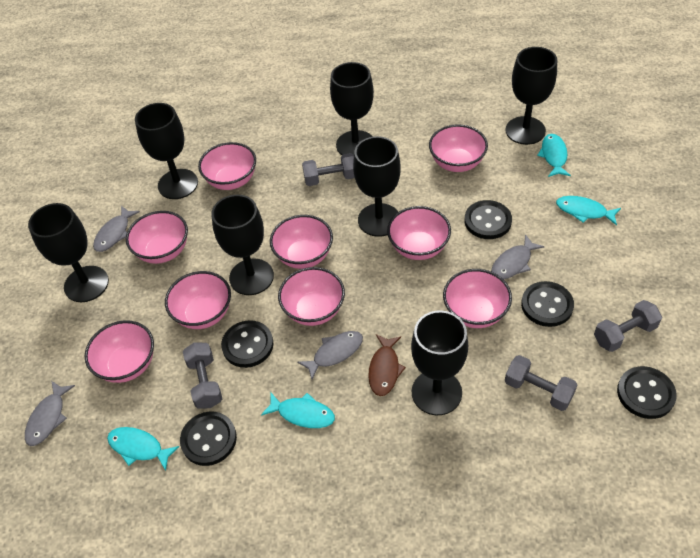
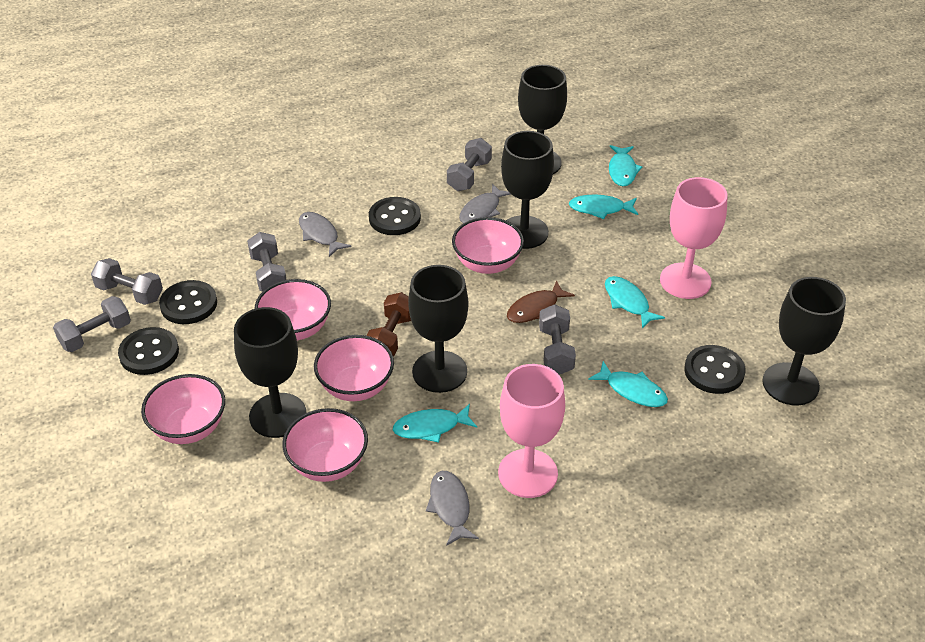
black button: 5 -> 4
black goblet: 7 -> 5
brown dumbbell: 0 -> 1
grey dumbbell: 4 -> 5
grey fish: 4 -> 3
pink bowl: 9 -> 5
pink goblet: 0 -> 2
turquoise fish: 4 -> 5

